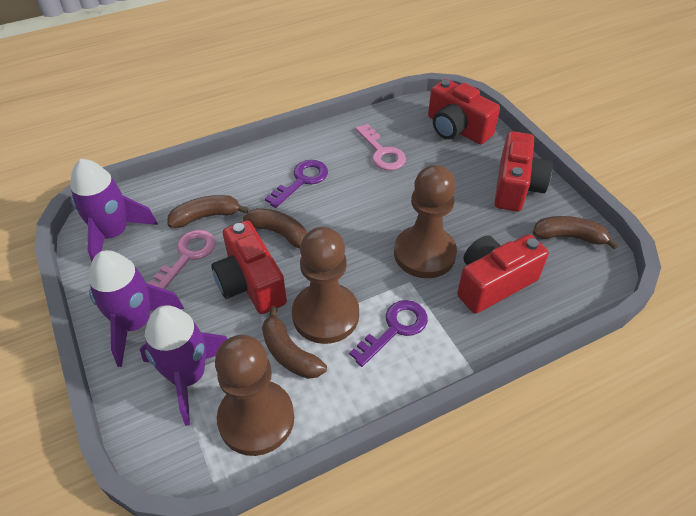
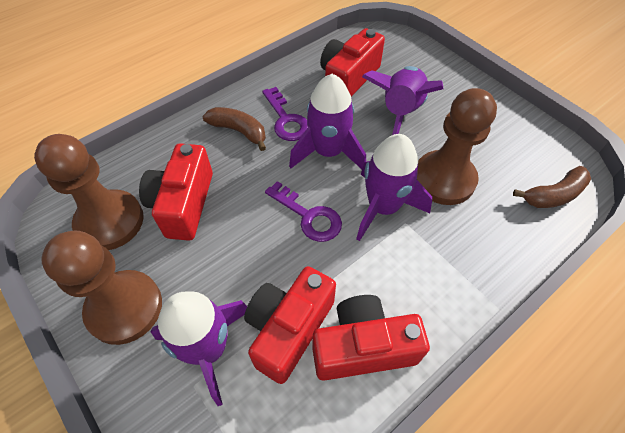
brown banana: 4 -> 2
pink key: 2 -> 0
purple rocket: 3 -> 4

